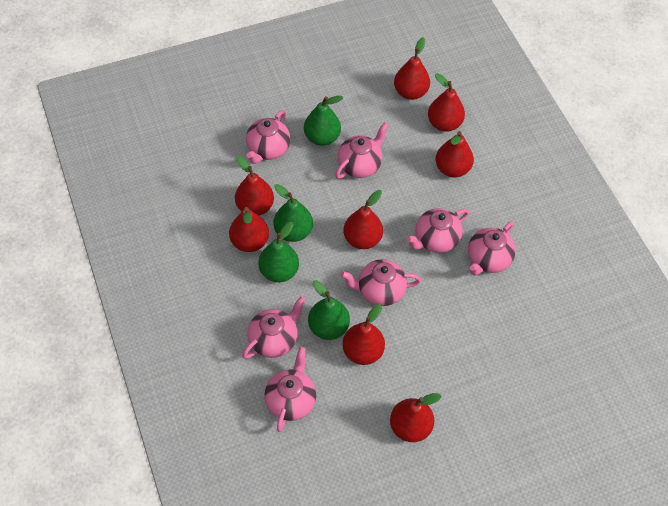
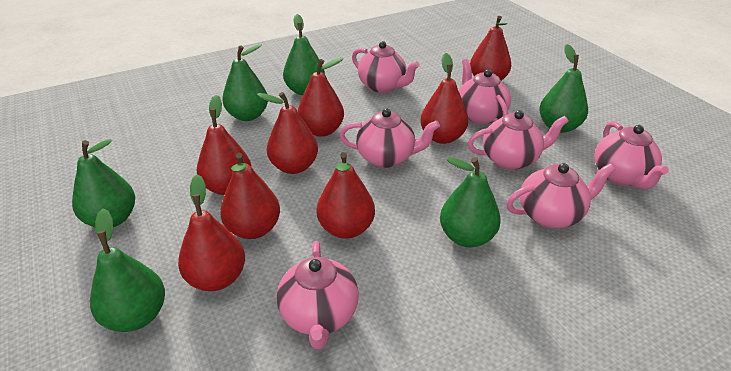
green pear: 4 -> 6

